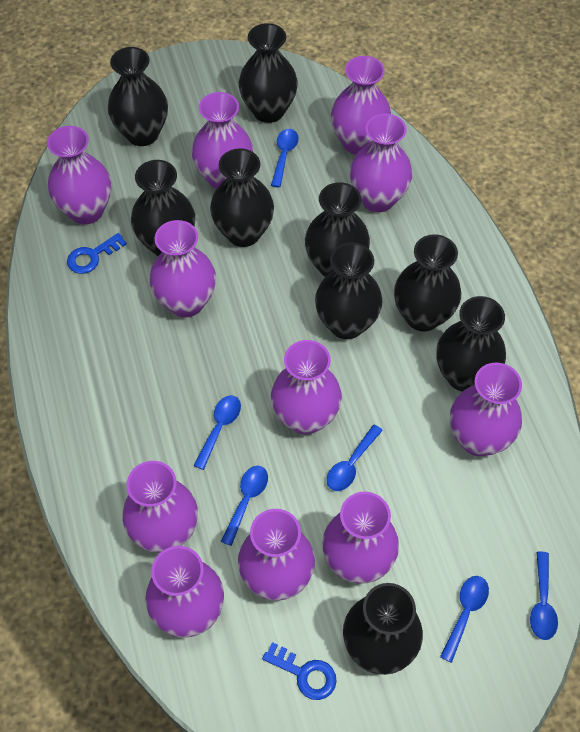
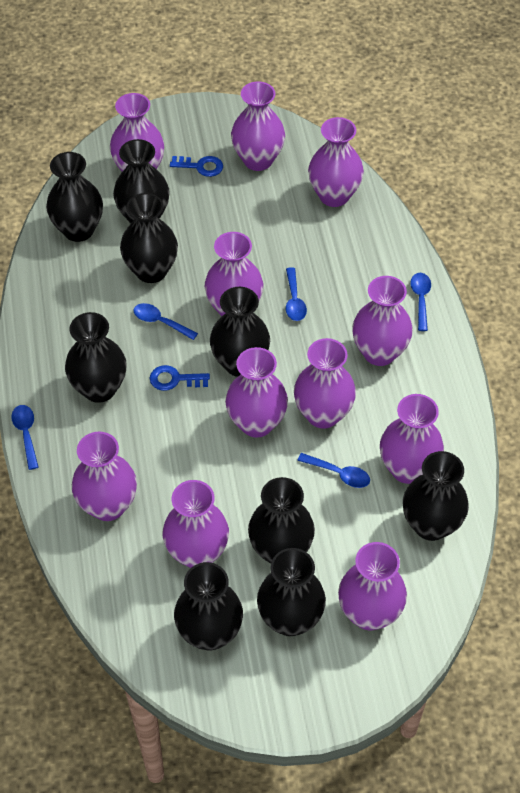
blue spoon: 6 -> 5

